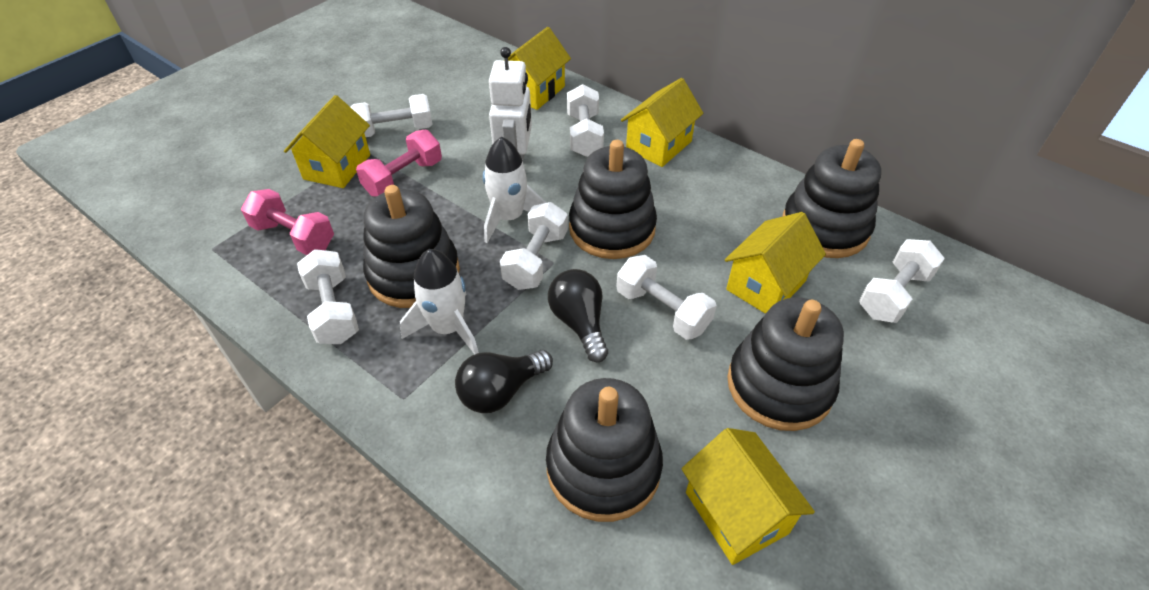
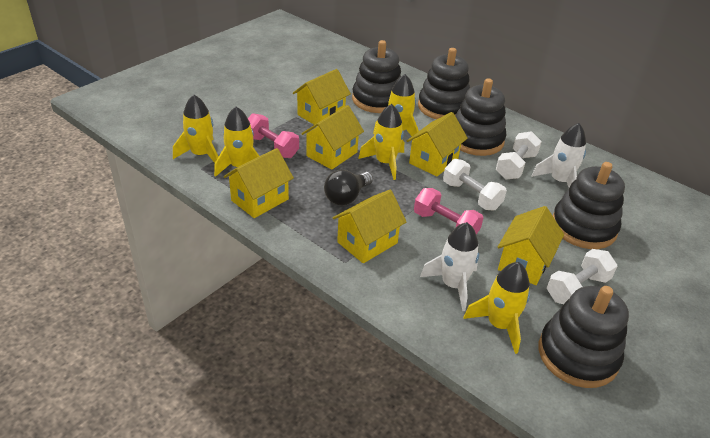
black light bulb: 2 -> 1
white dumbbell: 6 -> 3
white robot: 1 -> 0
yellow house: 5 -> 6
yellow rocket: 0 -> 5

